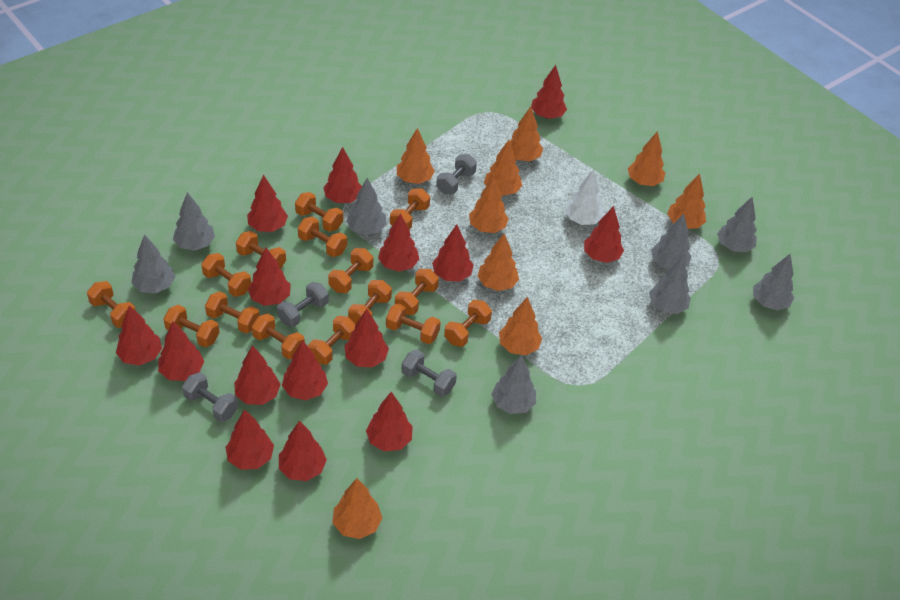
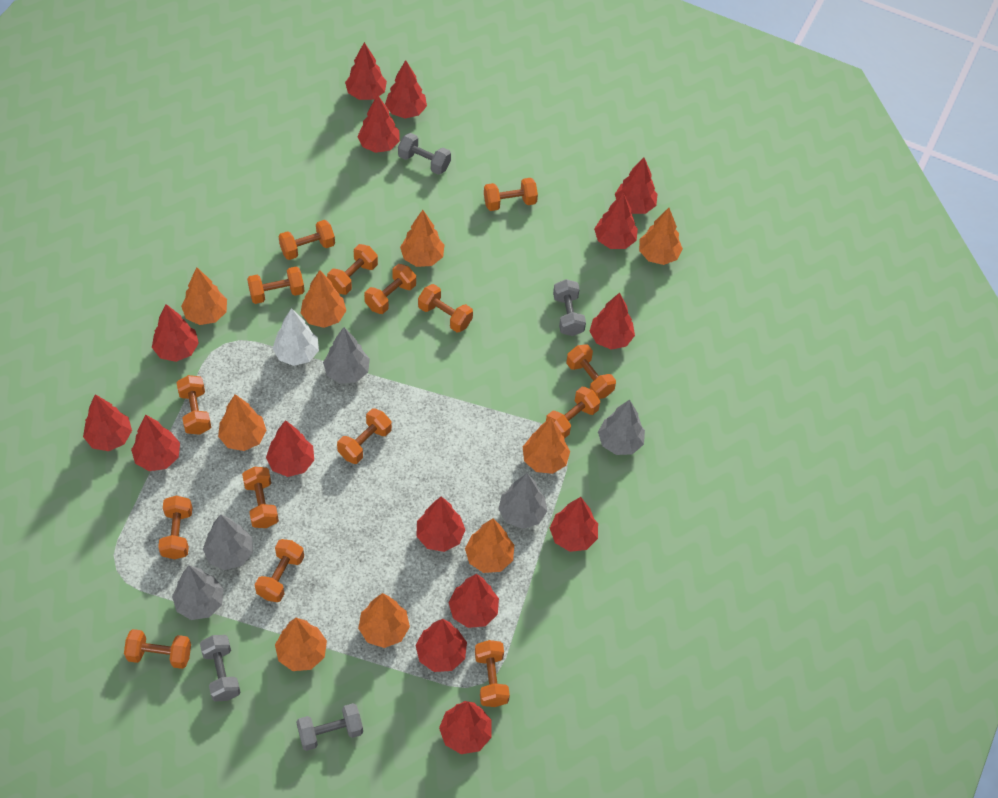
grey tree: 8 -> 5

